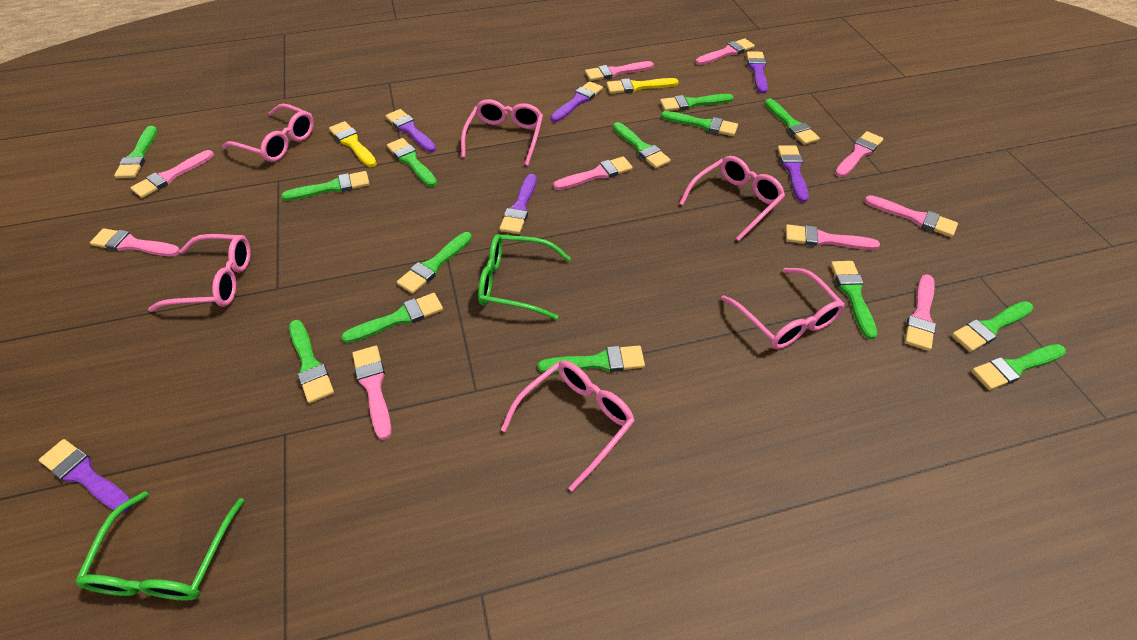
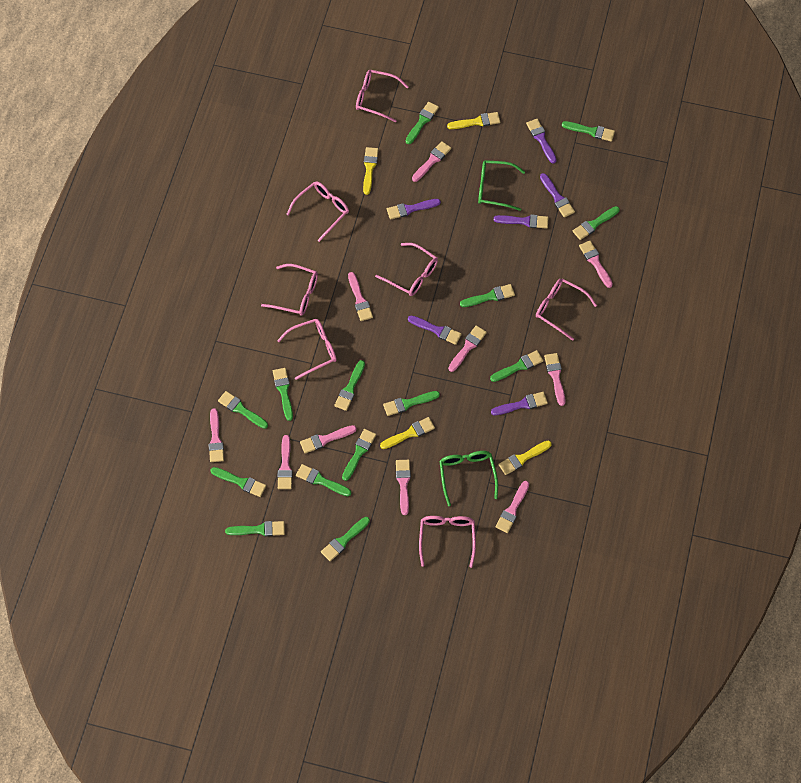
pink glasses: 6 -> 7
yellow brush: 2 -> 4

